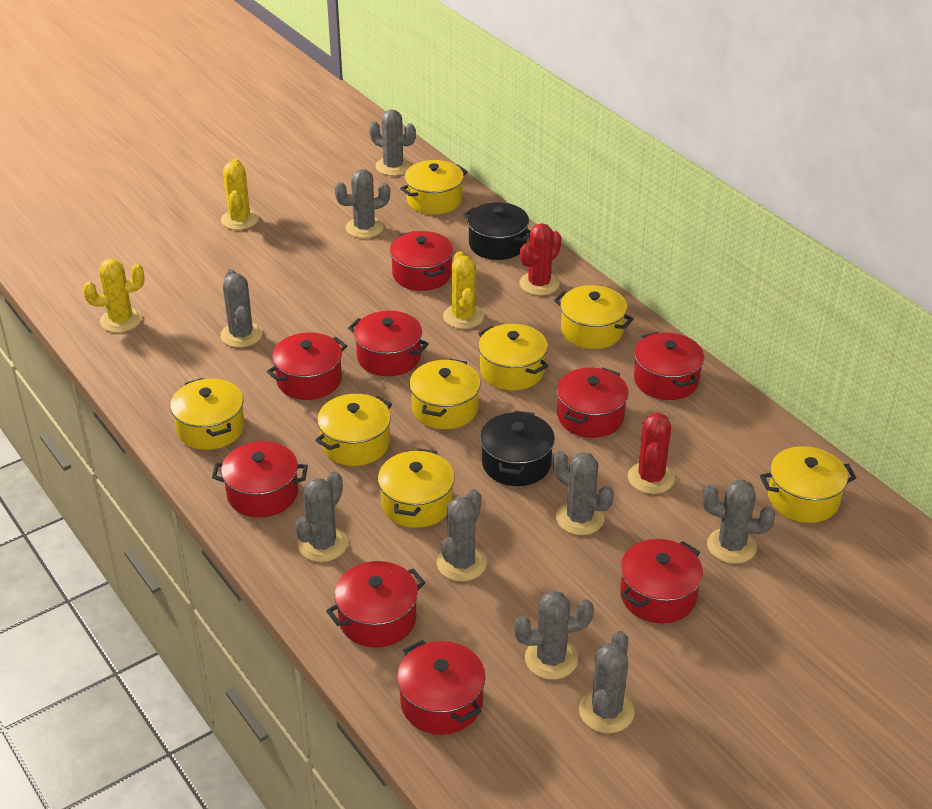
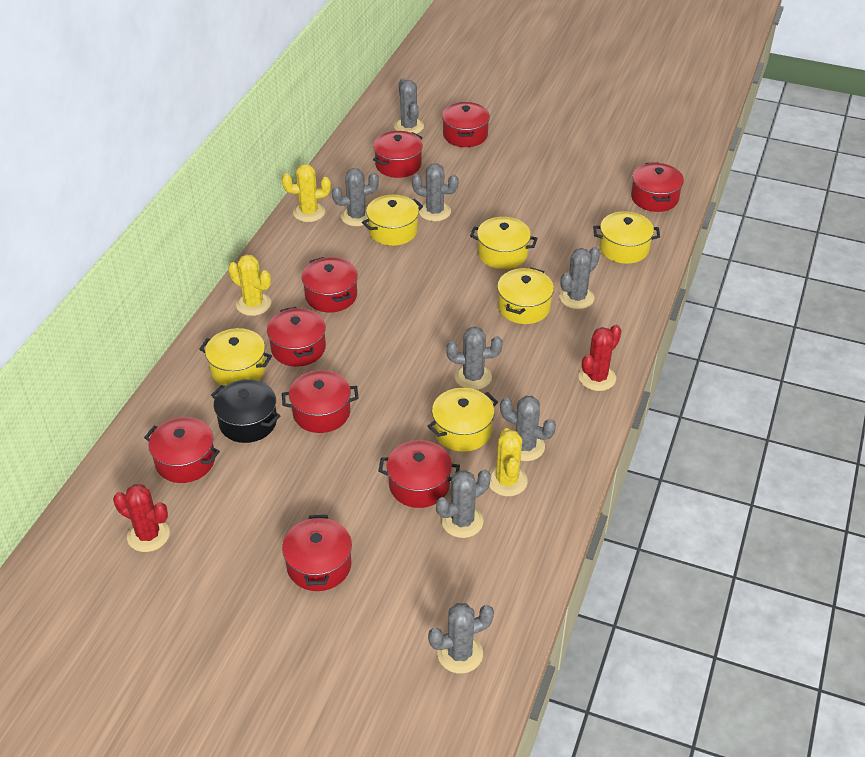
black pot: 2 -> 1
grey cactus: 9 -> 8
yellow pot: 8 -> 6

